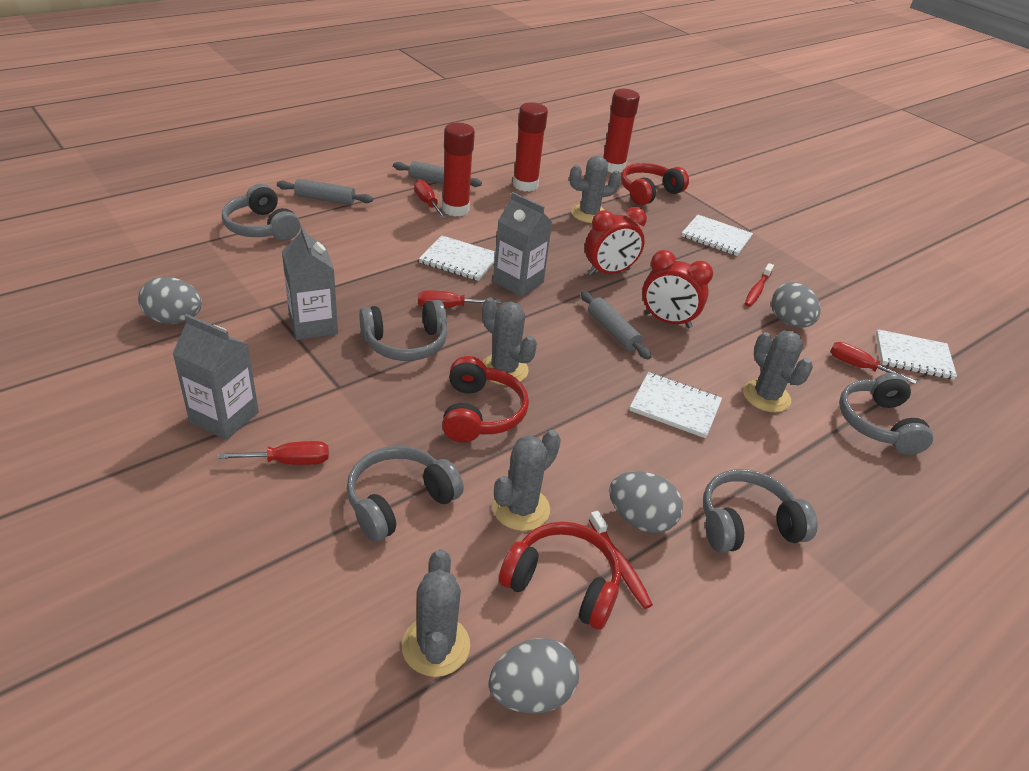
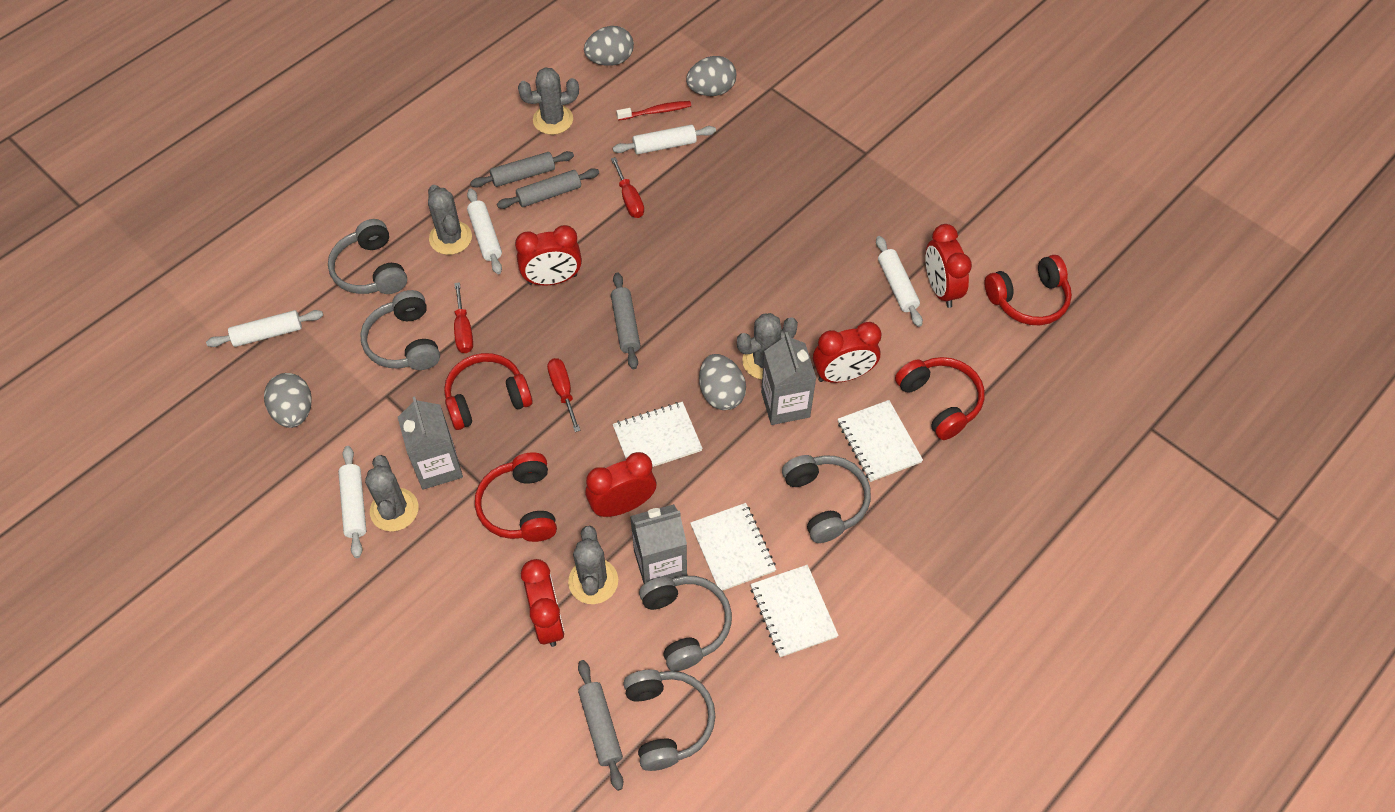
grey rolling pin: 3 -> 4
red clock: 2 -> 5
red glue stick: 3 -> 0
red headphones: 3 -> 4
red screwdriver: 4 -> 3
red toothbrush: 2 -> 1
white rolling pin: 0 -> 5

